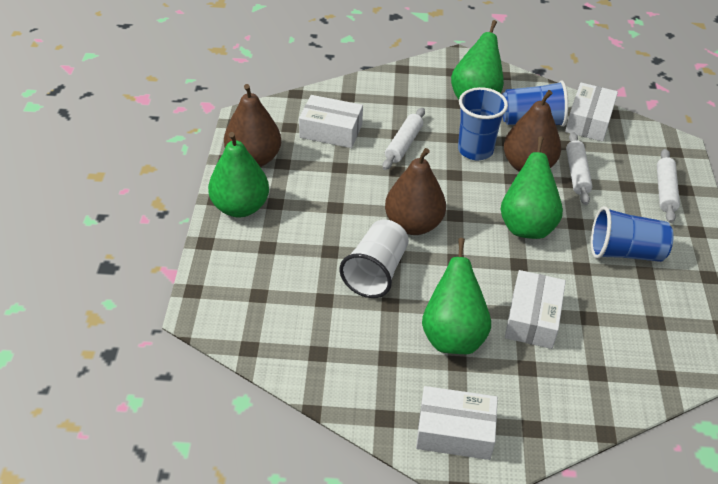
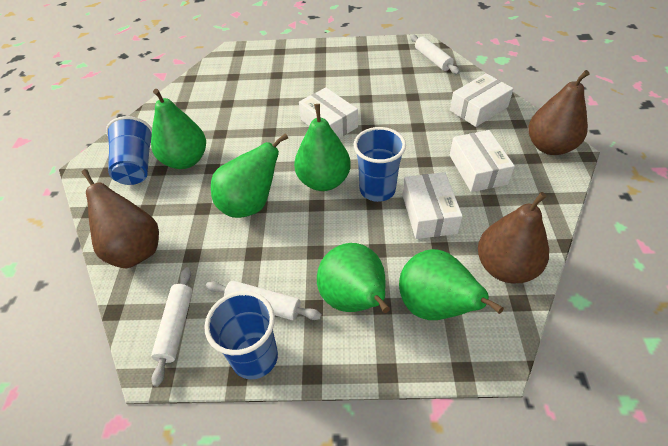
green pear: 4 -> 5
white cup: 1 -> 0

